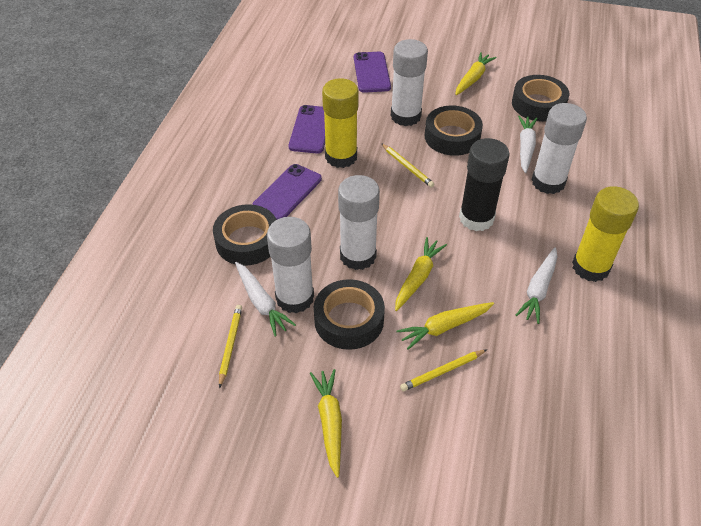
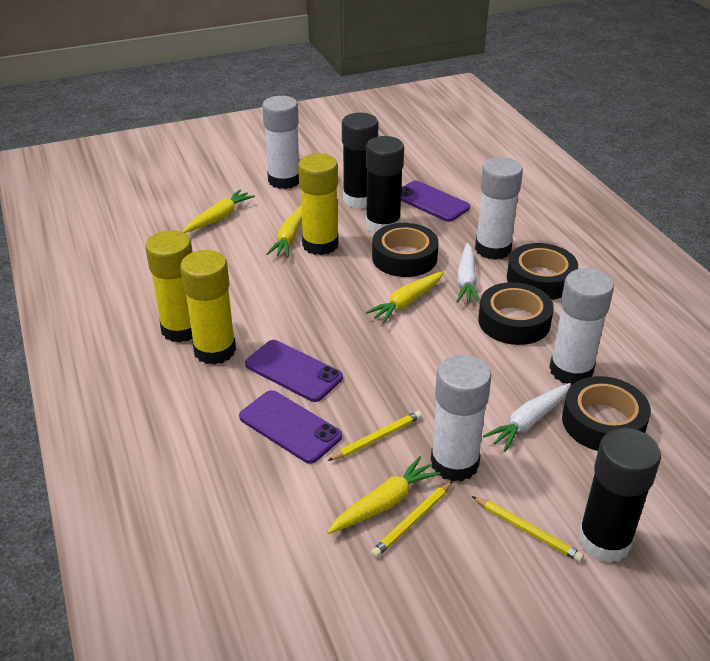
black glue stick: 1 -> 3
white carrot: 3 -> 2
yellow glue stick: 2 -> 3

